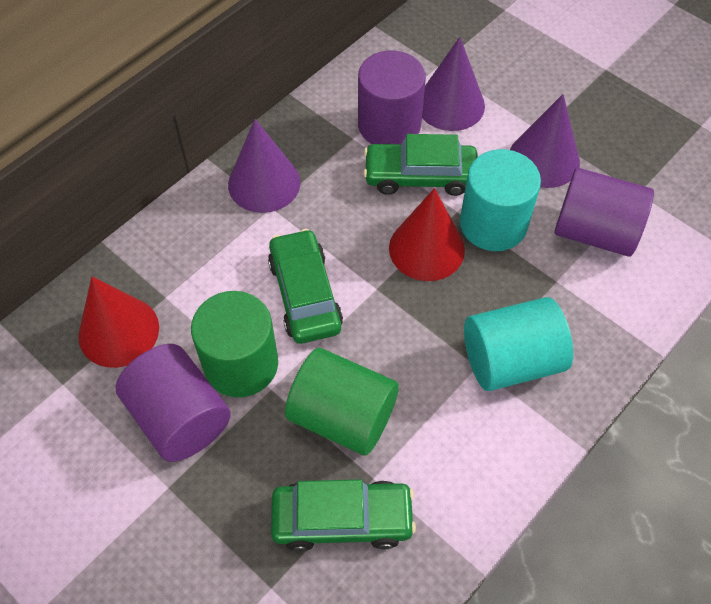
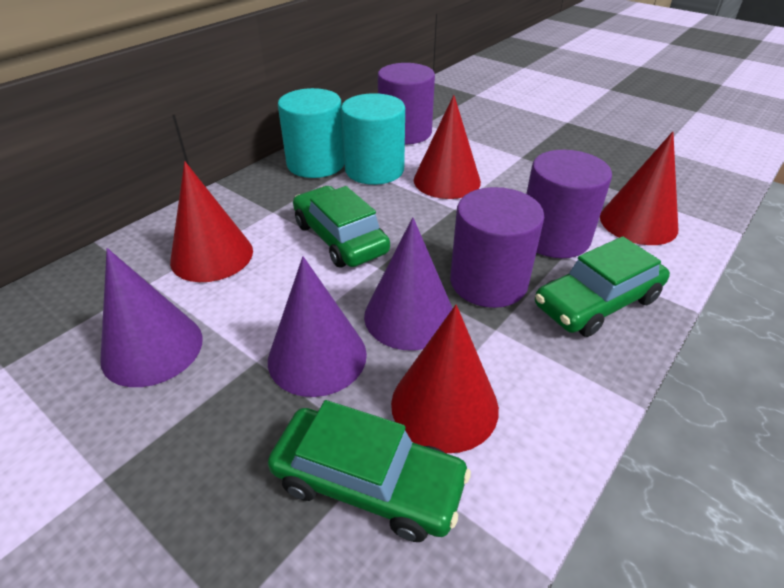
green cylinder: 2 -> 0
red cone: 2 -> 4

